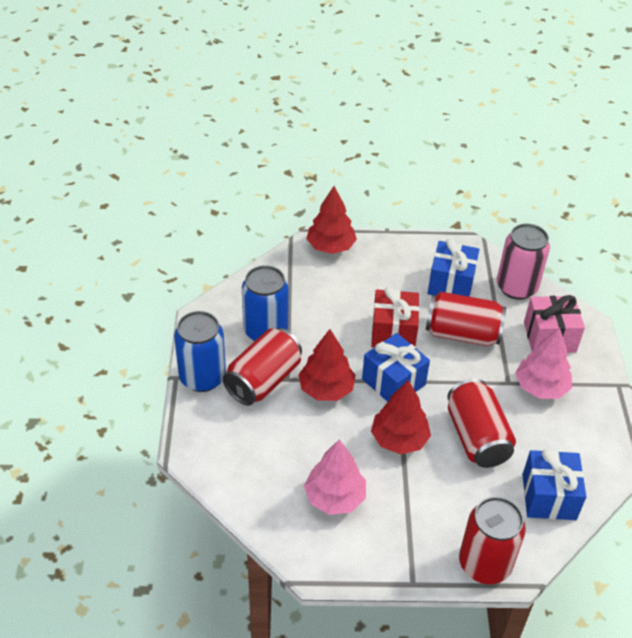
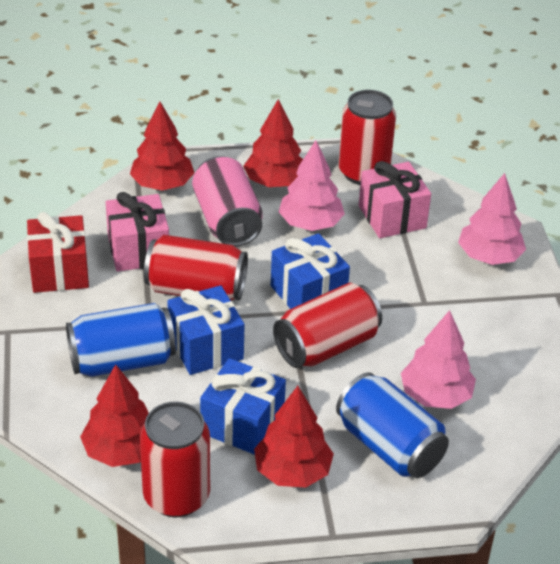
pink gift: 1 -> 2
pink tree: 2 -> 3
red tree: 3 -> 4

